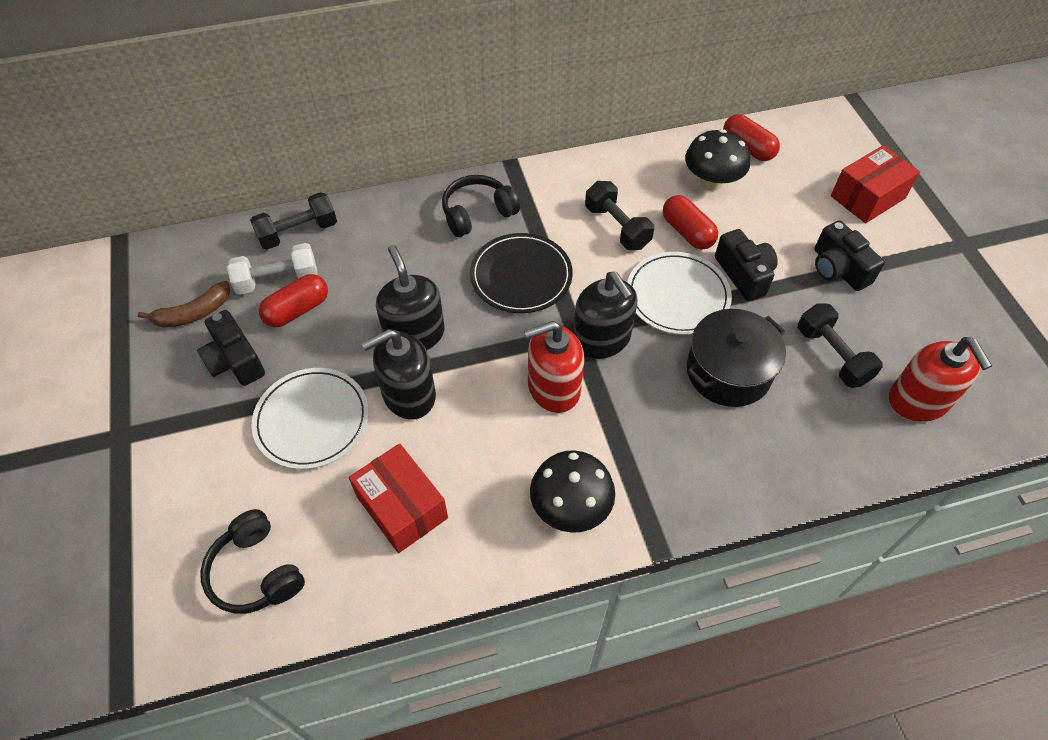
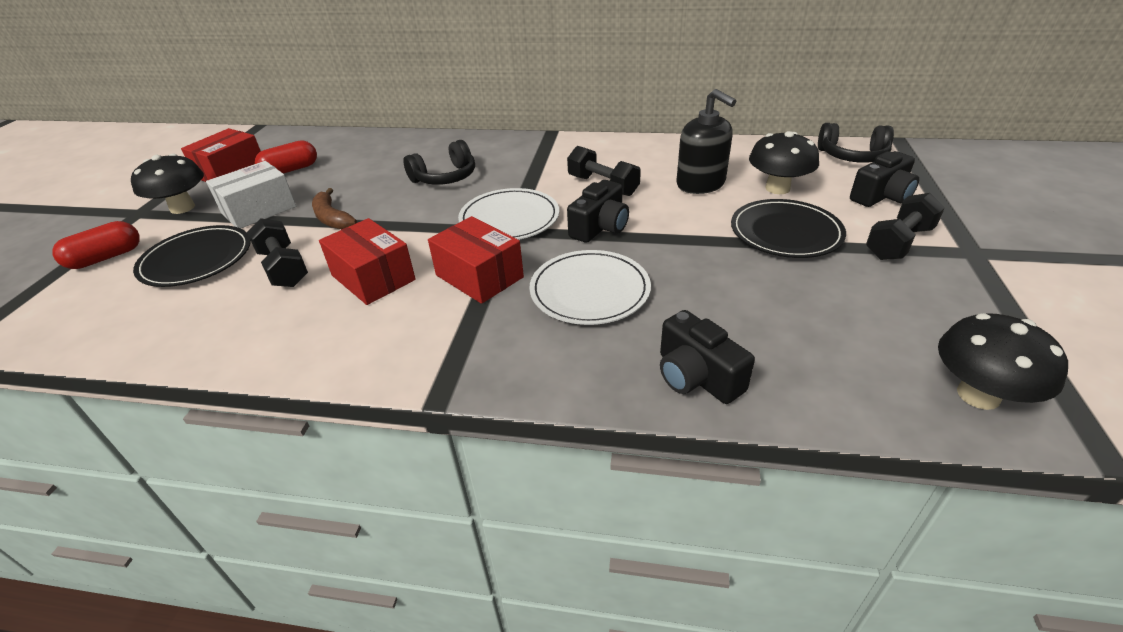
black mushroom: 2 -> 3
black plate: 1 -> 2
black pot: 1 -> 0
black soap dispenser: 3 -> 1
red box: 2 -> 3
red capsule: 3 -> 2
red soap dispenser: 2 -> 0
white box: 0 -> 1
white dumbbell: 1 -> 0

